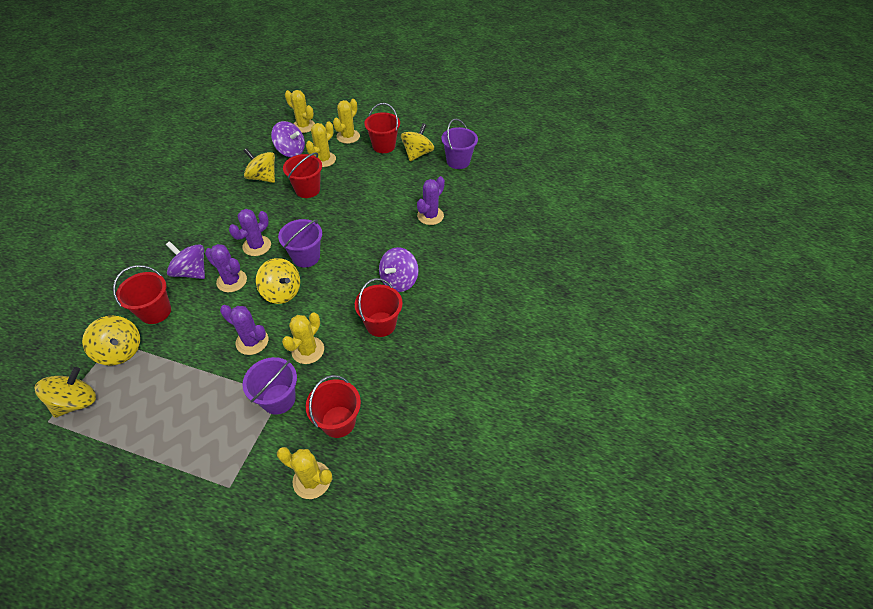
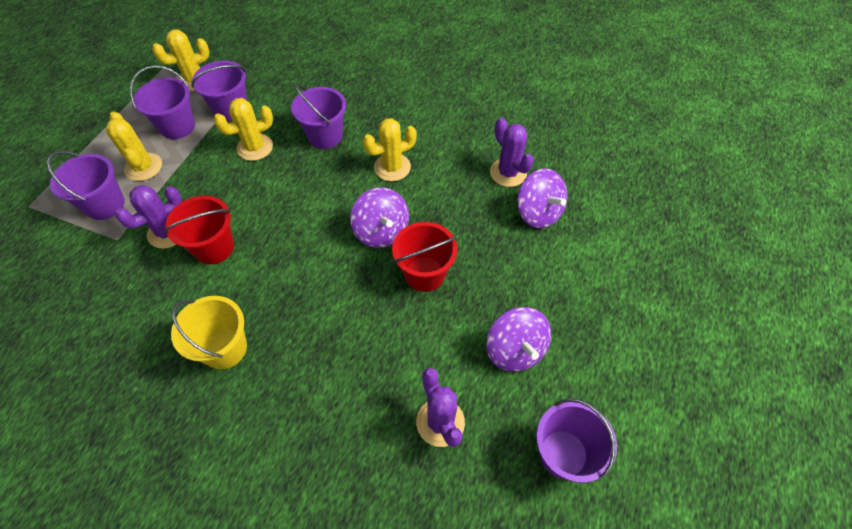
purple bucket: 3 -> 5
purple cactus: 4 -> 3
red bucket: 5 -> 2
yellow bucket: 0 -> 1
yellow cactus: 5 -> 4
yellow spinning top: 5 -> 0

